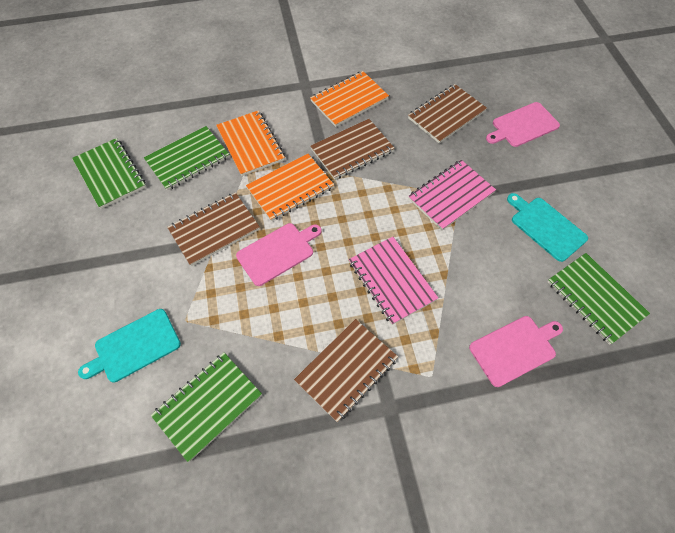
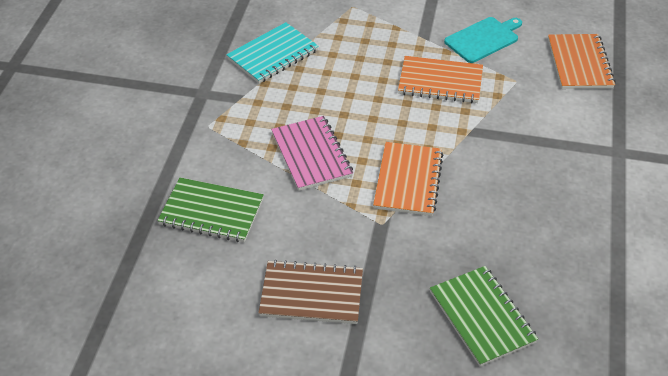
brown notebook: 4 -> 1
green notebook: 4 -> 2
pink cutting board: 3 -> 0
pink notebook: 2 -> 1
turquoise cutting board: 2 -> 1
turquoise notebook: 0 -> 1

